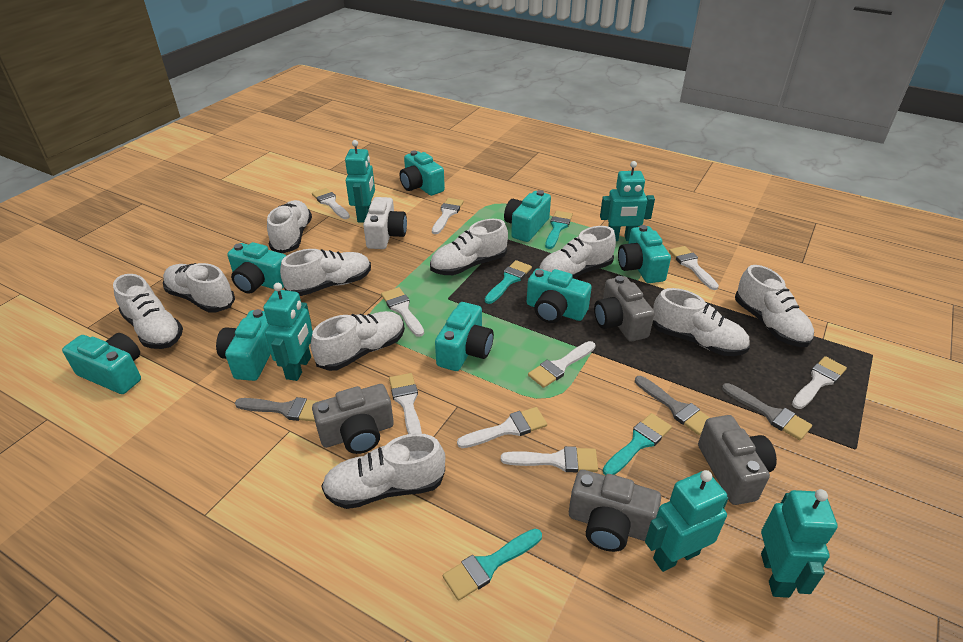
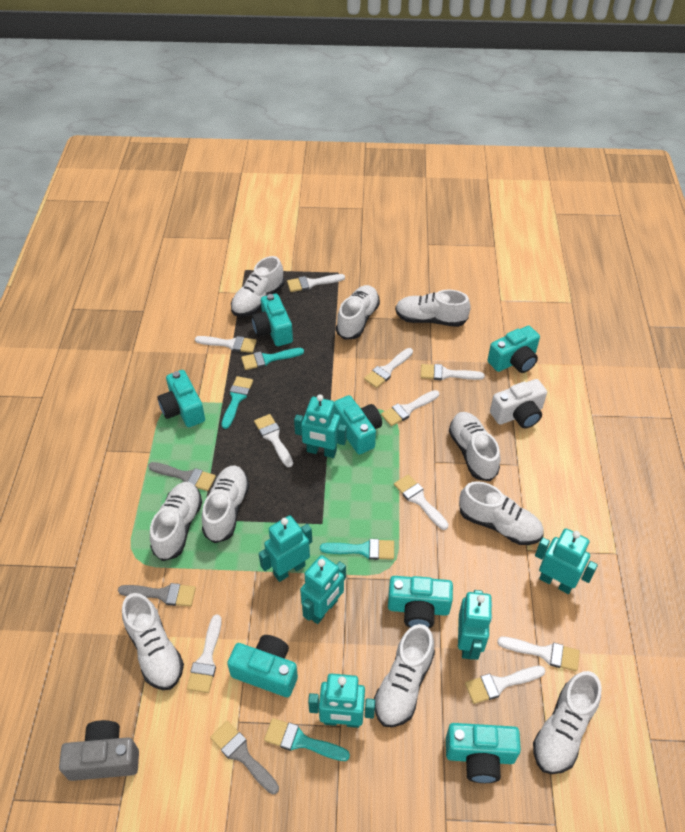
grey camera: 4 -> 1
turquoise camera: 8 -> 7
turquoise robot: 5 -> 6
white brush: 9 -> 10

